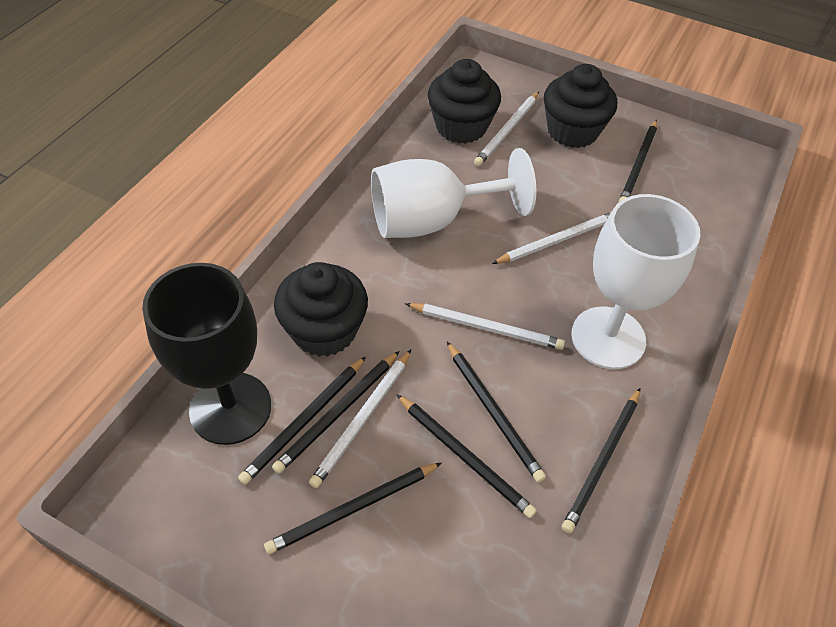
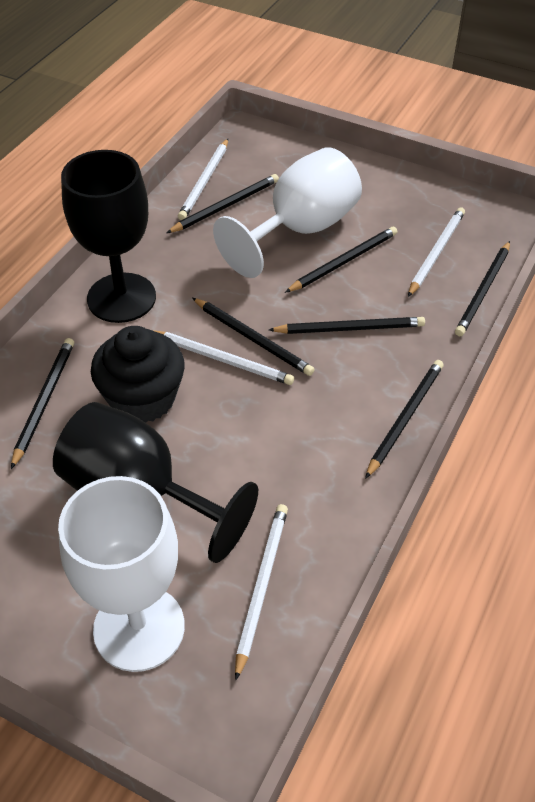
black cupcake: 3 -> 1
black goblet: 1 -> 2

